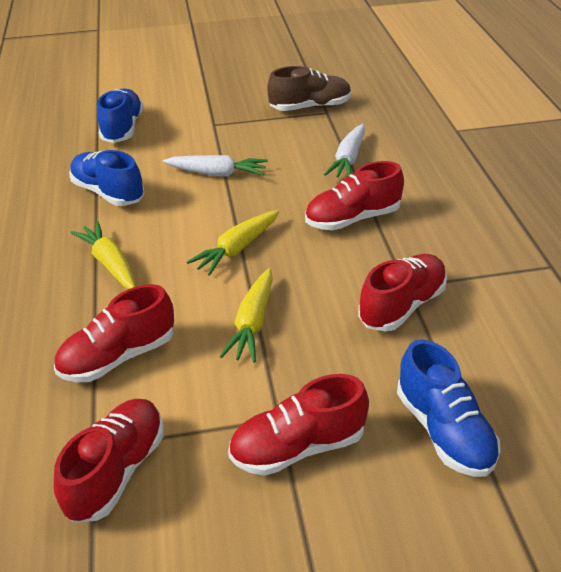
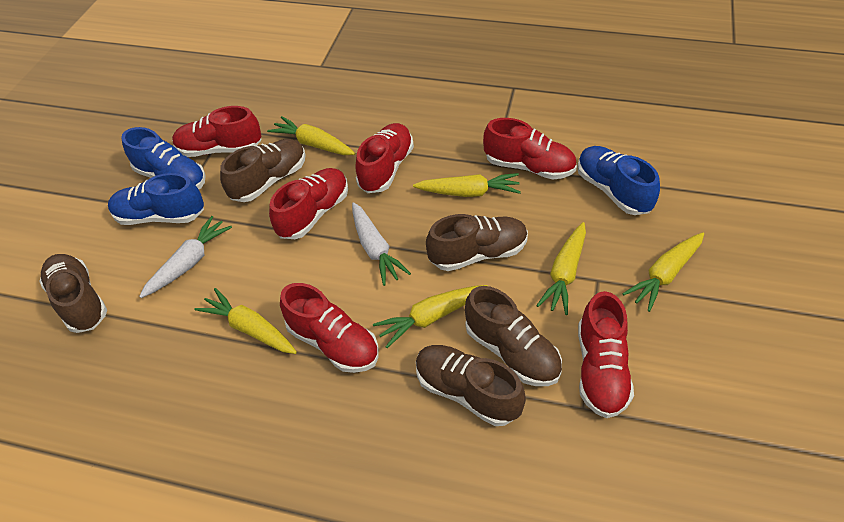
brown shoe: 1 -> 5
red shoe: 5 -> 6
yellow carrot: 3 -> 6

